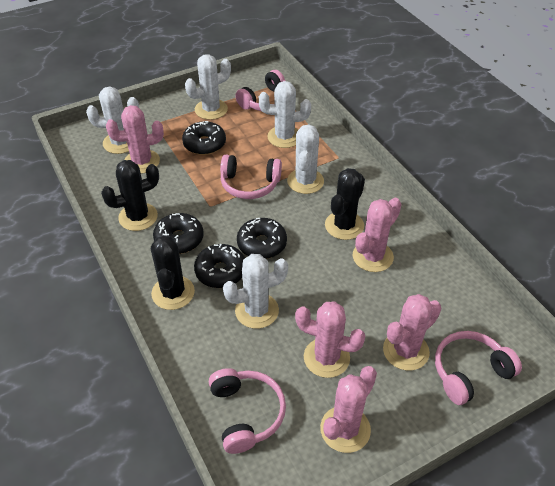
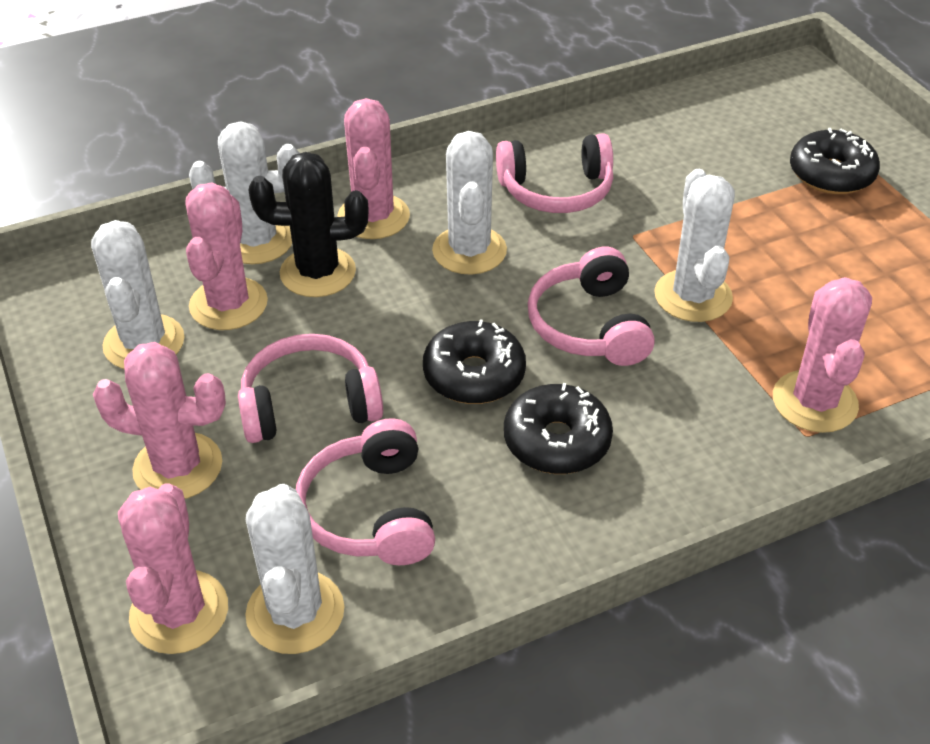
black cactus: 3 -> 1
black donut: 4 -> 3

